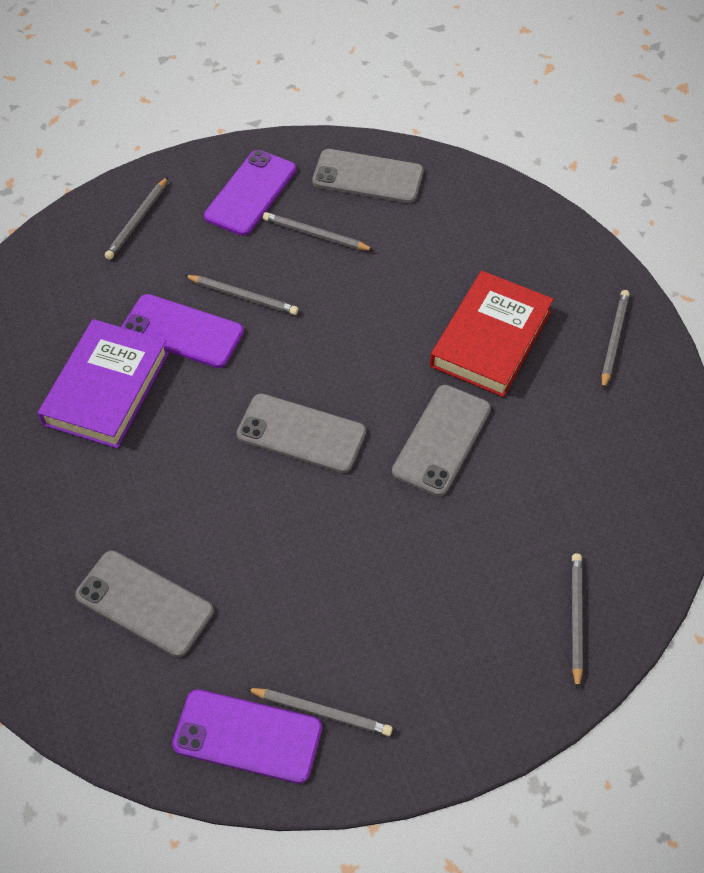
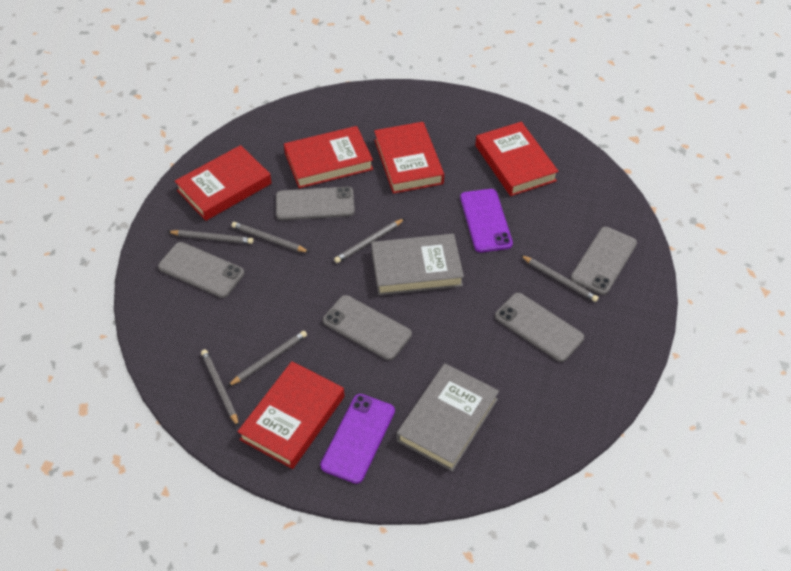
grey book: 0 -> 2
grey phone: 4 -> 5
purple book: 1 -> 0
purple phone: 3 -> 2
red book: 1 -> 5

